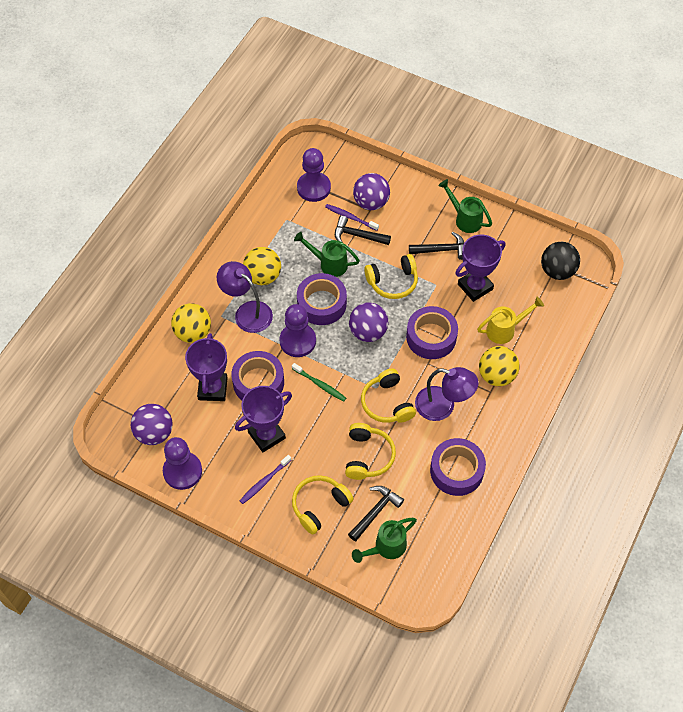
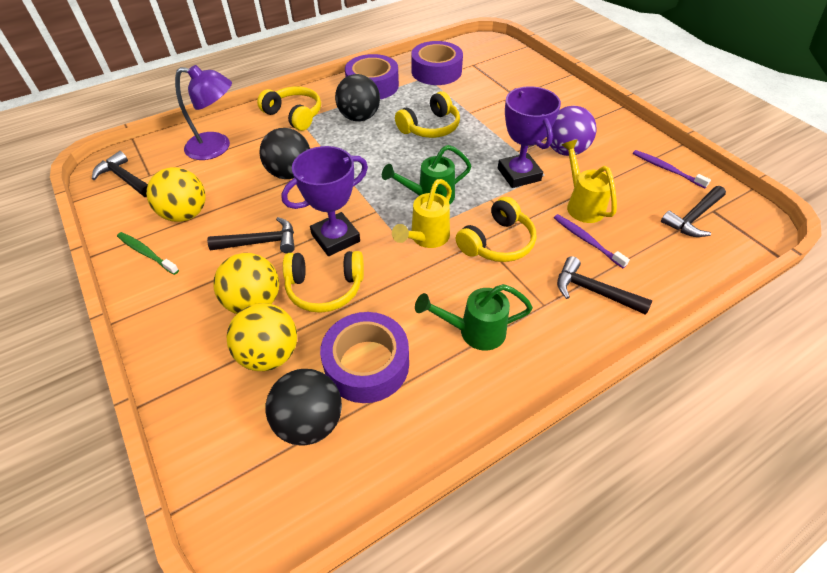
black ball: 1 -> 3
black hammer: 3 -> 4
green watering can: 3 -> 2
purple ball: 3 -> 1
purple lamp: 2 -> 1
purple pawn: 3 -> 0
purple tape: 4 -> 3
purple trophy: 3 -> 2
yellow watering can: 1 -> 2

